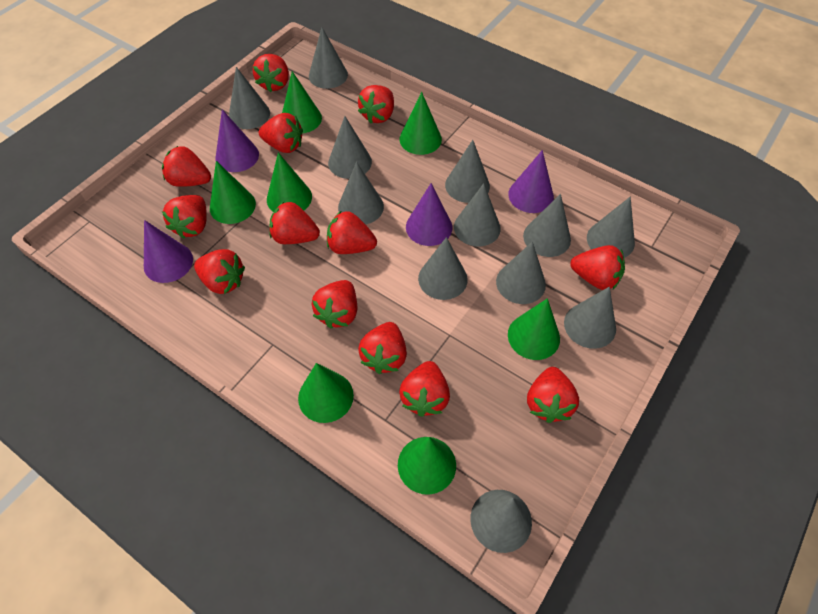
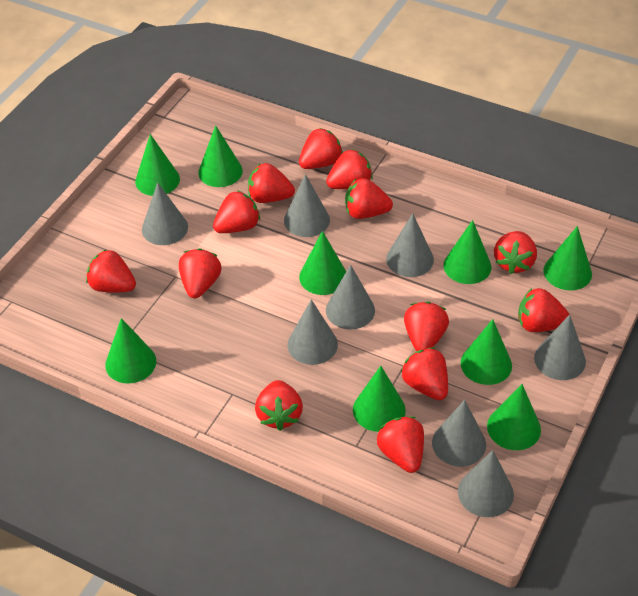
green cone: 7 -> 9
grey cone: 12 -> 8
purple cone: 4 -> 0

